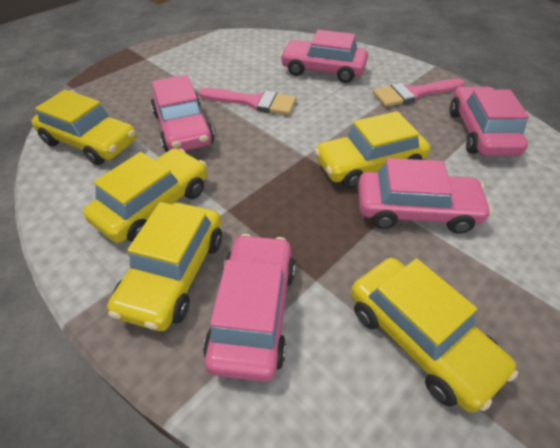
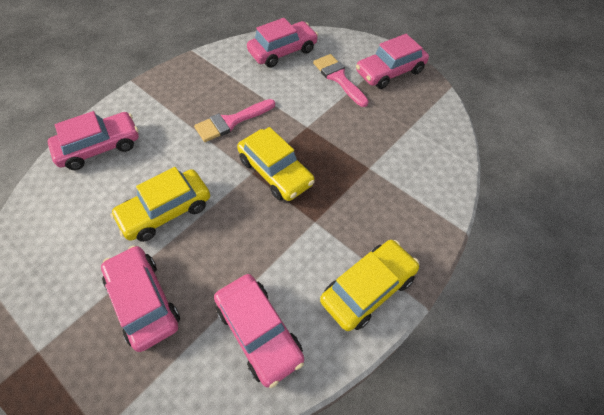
yellow car: 5 -> 3

